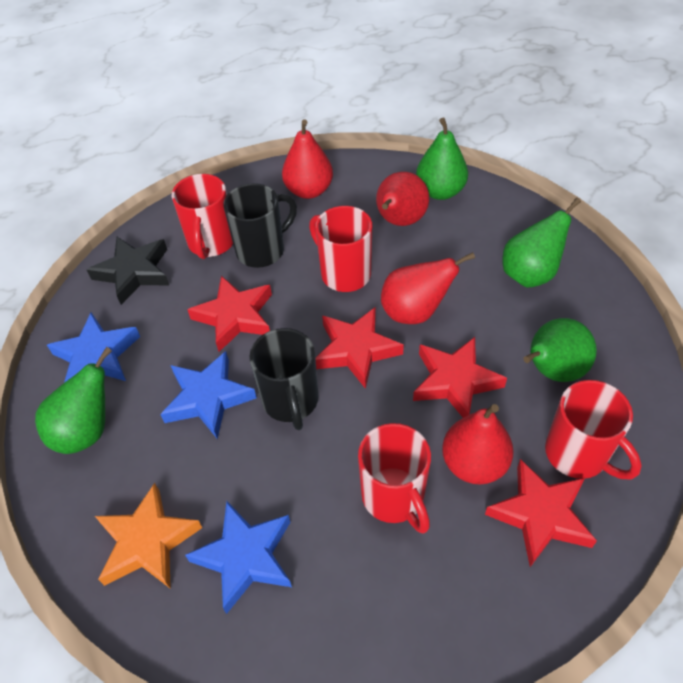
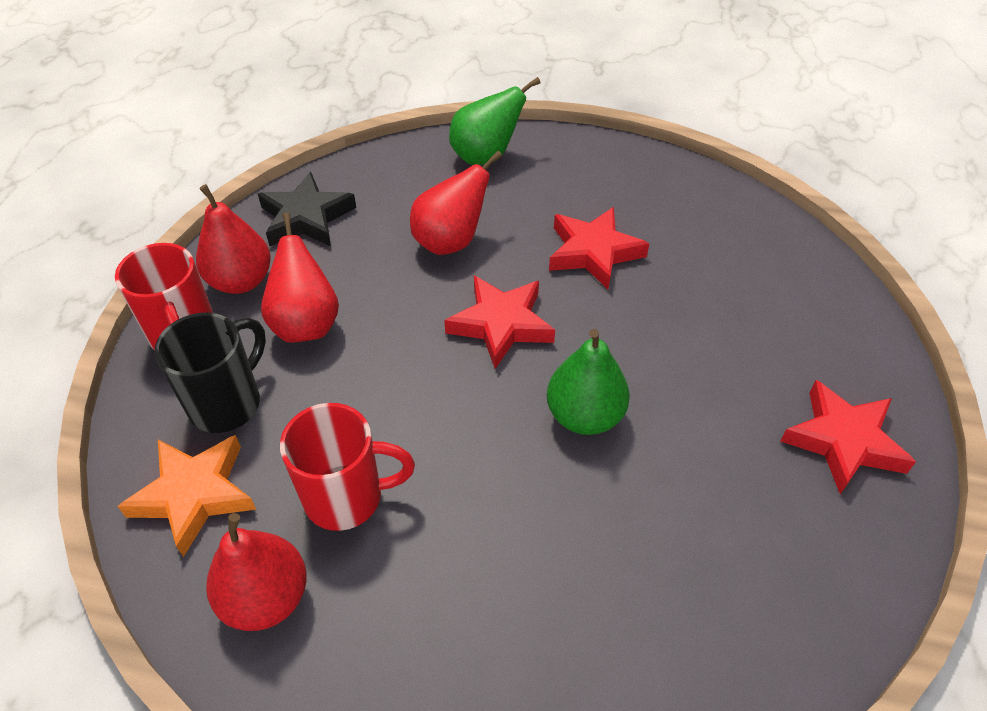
black mug: 2 -> 1
blue star: 3 -> 0
green pear: 4 -> 2
red mug: 4 -> 2
red star: 4 -> 3

